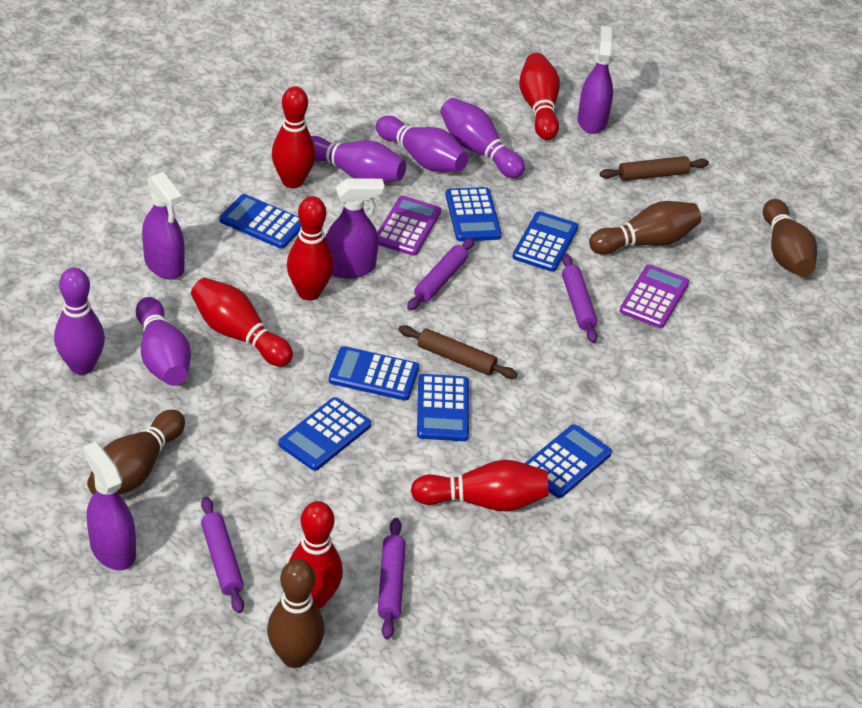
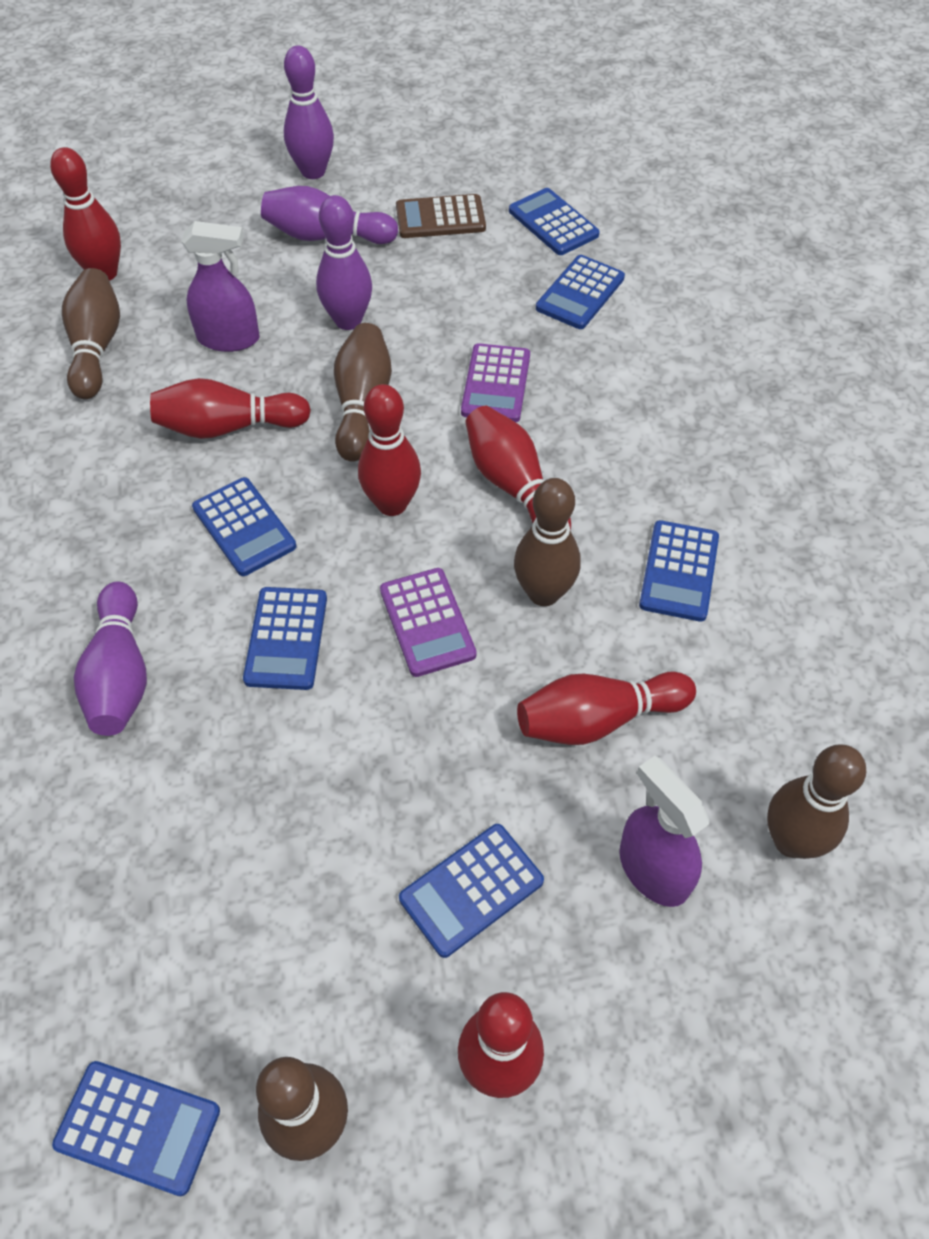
brown bowling pin: 4 -> 5
brown calculator: 0 -> 1
brown rolling pin: 2 -> 0
purple bowling pin: 5 -> 4
purple rolling pin: 4 -> 0
purple spray bottle: 4 -> 2

